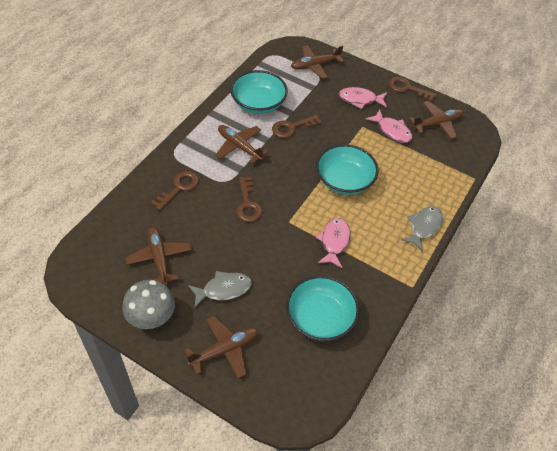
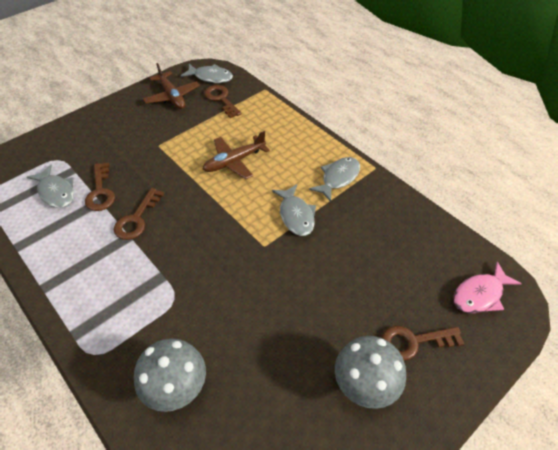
brown plane: 5 -> 2
grey fish: 2 -> 4
grey mushroom: 1 -> 2
pink fish: 3 -> 1
turquoise bowl: 3 -> 0

